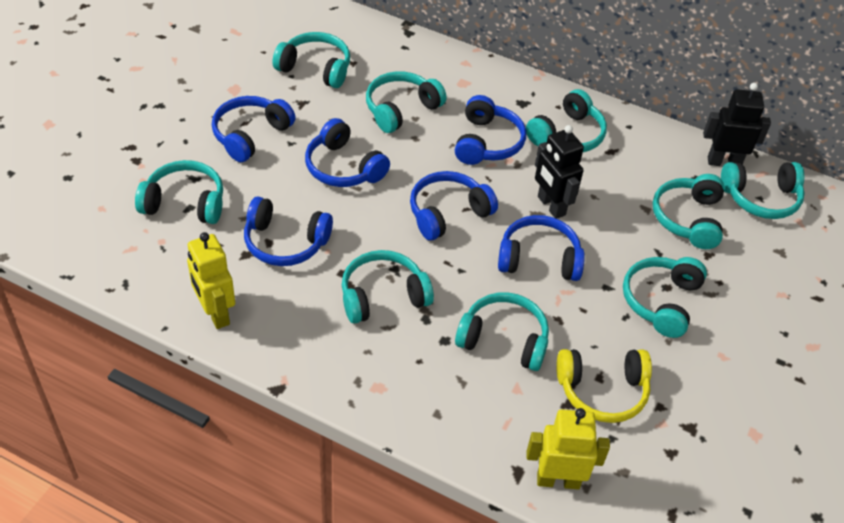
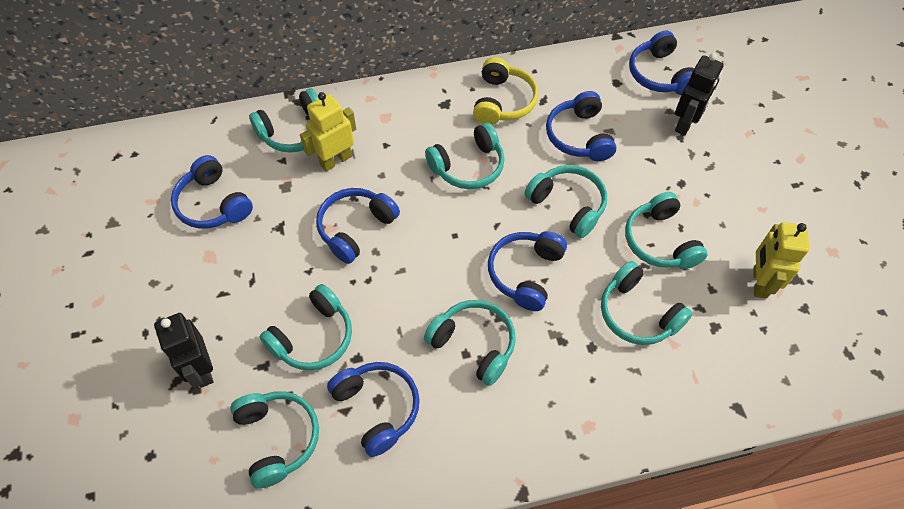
turquoise headphones: 9 -> 8

